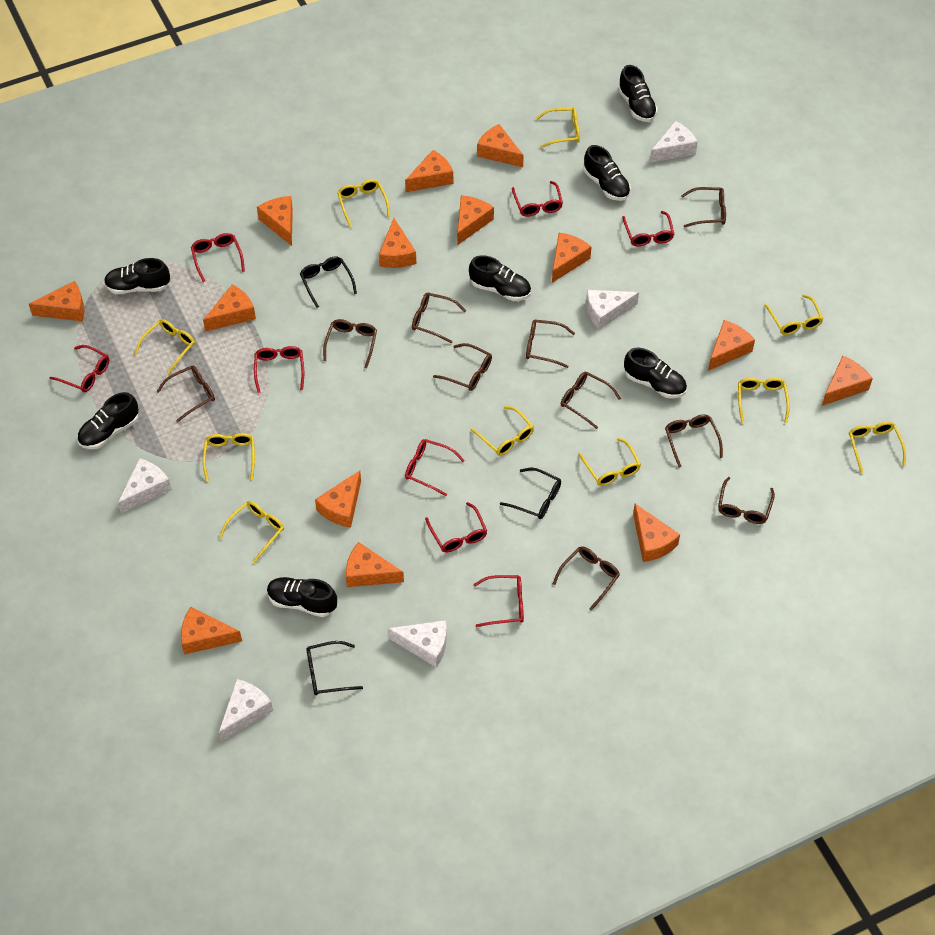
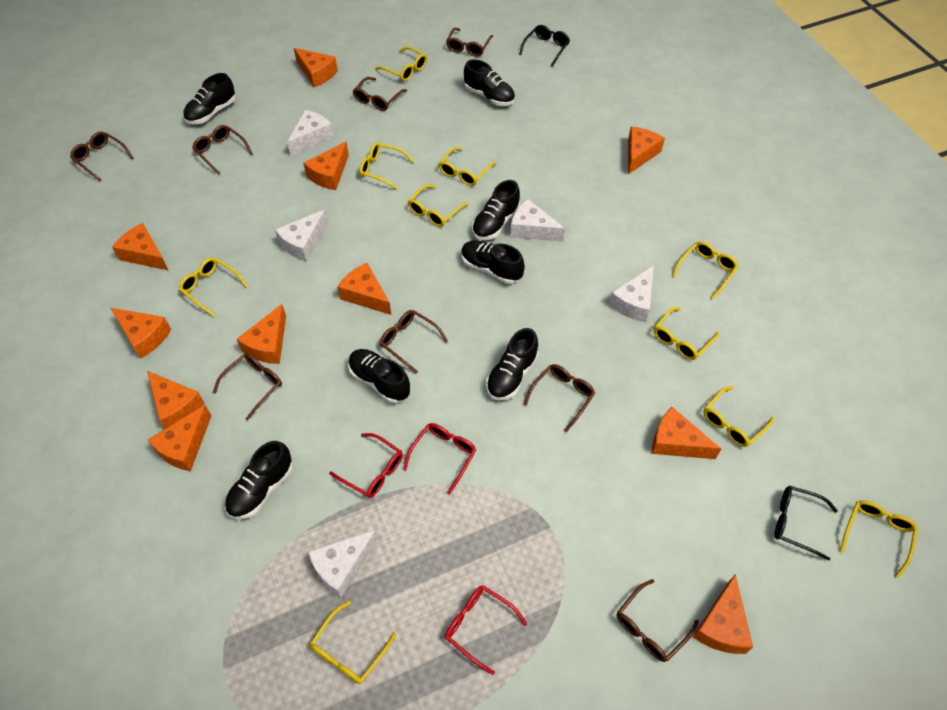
black glasses: 3 -> 2
brown glasses: 10 -> 8
orange cheese: 14 -> 11
red glasses: 8 -> 3

